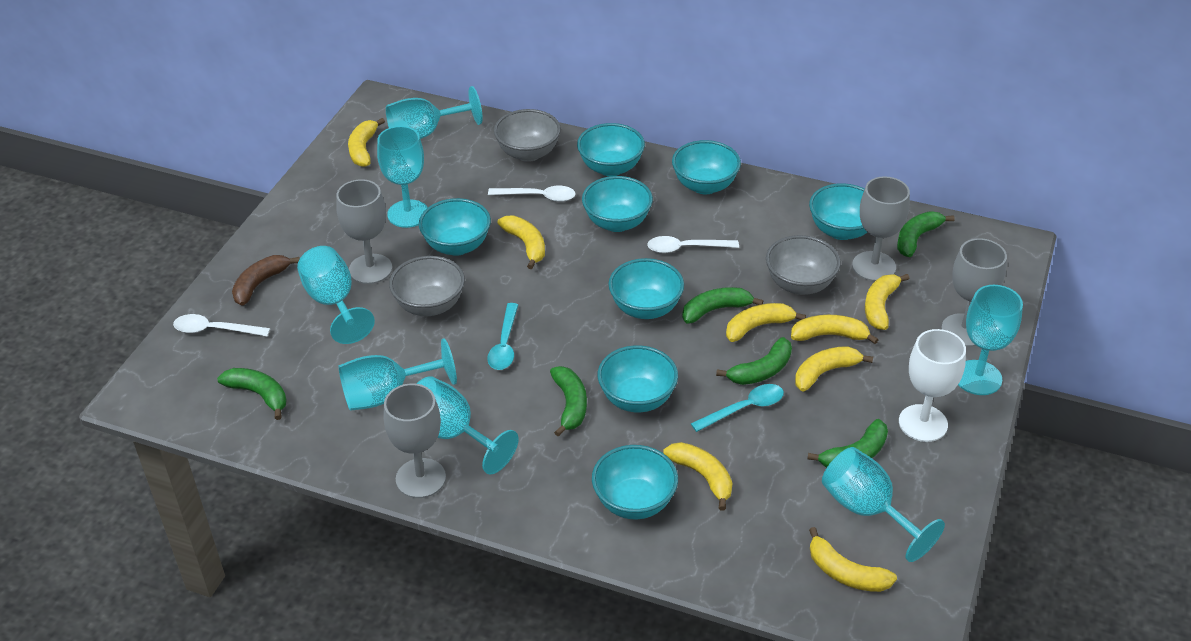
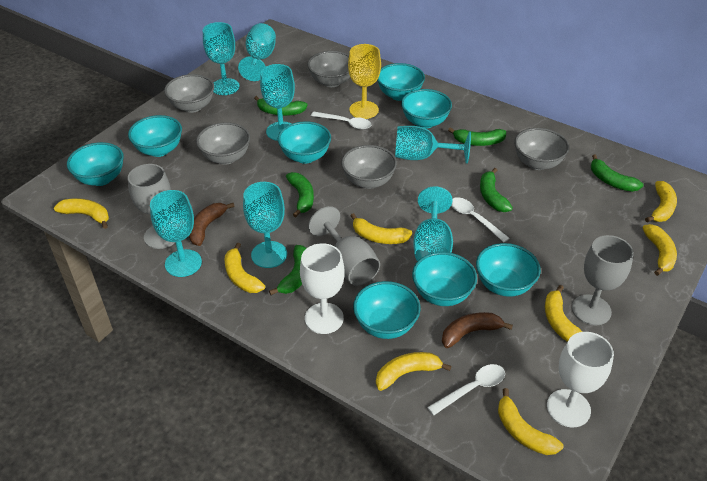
brown banana: 1 -> 2
grey bowl: 3 -> 5
grey goblet: 4 -> 3
turquoise spoon: 2 -> 0
white goblet: 1 -> 2
yellow goblet: 0 -> 1

